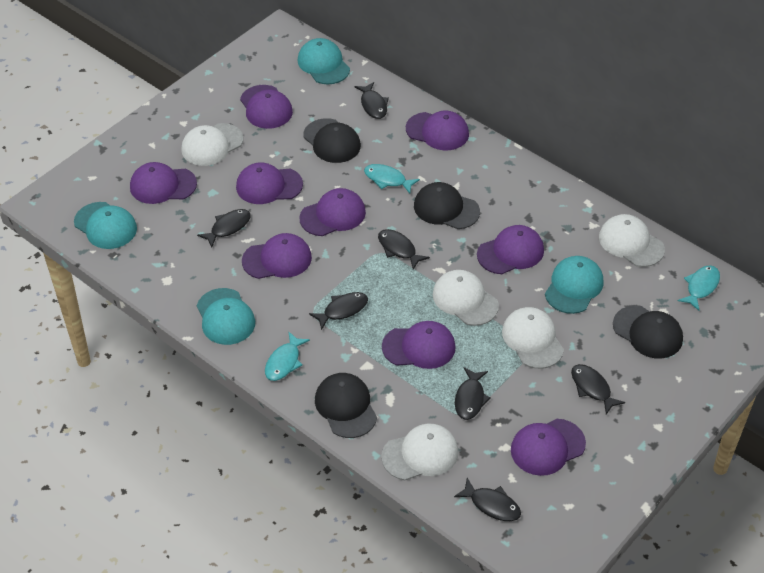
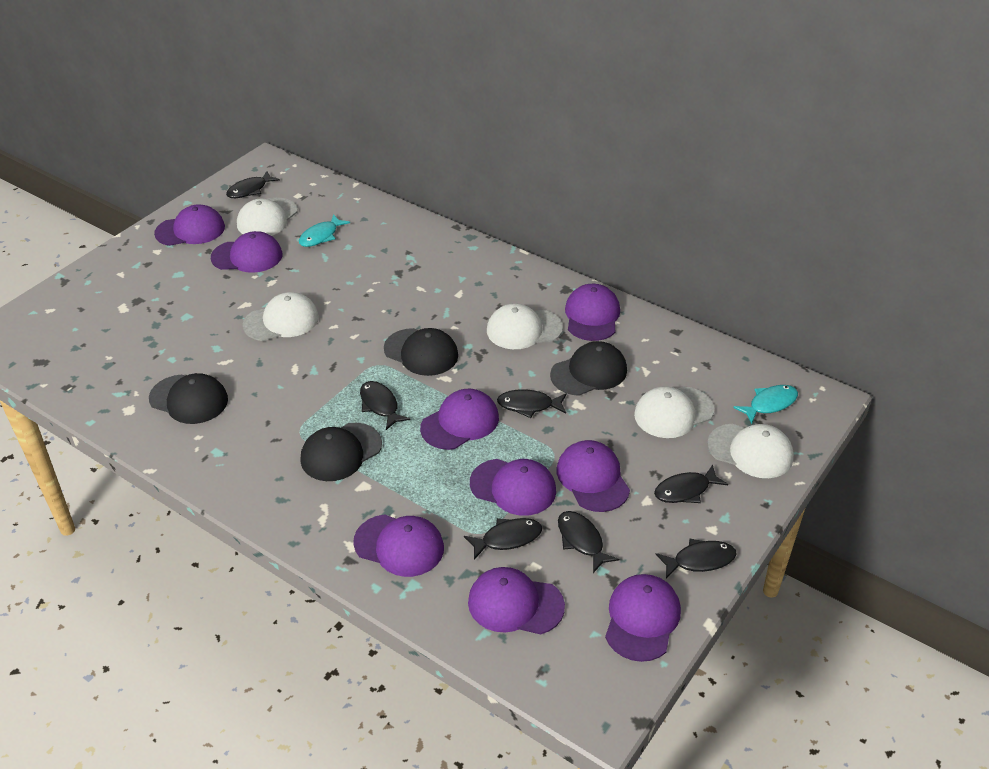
turquoise cap: 4 -> 0
turquoise fish: 3 -> 2

